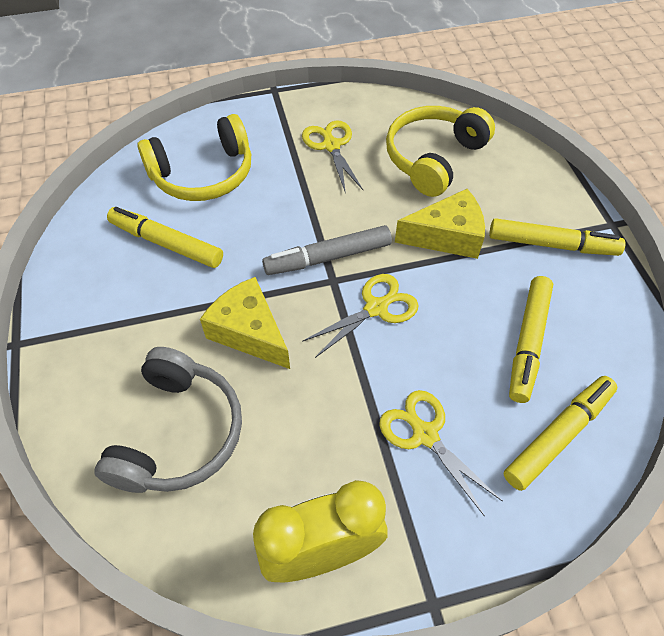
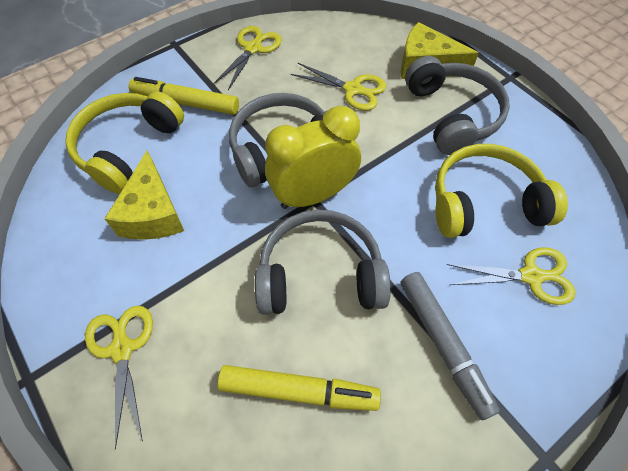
grey headphones: 1 -> 3
yellow marker: 4 -> 2
yellow scissors: 3 -> 4

